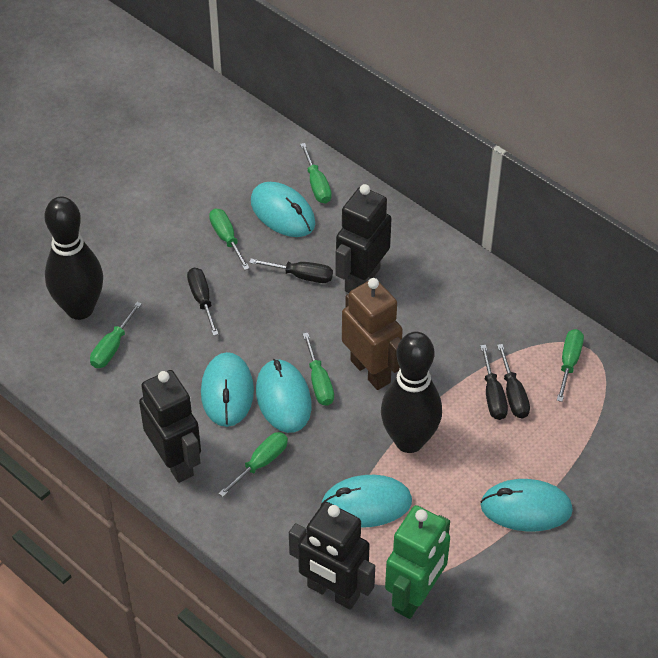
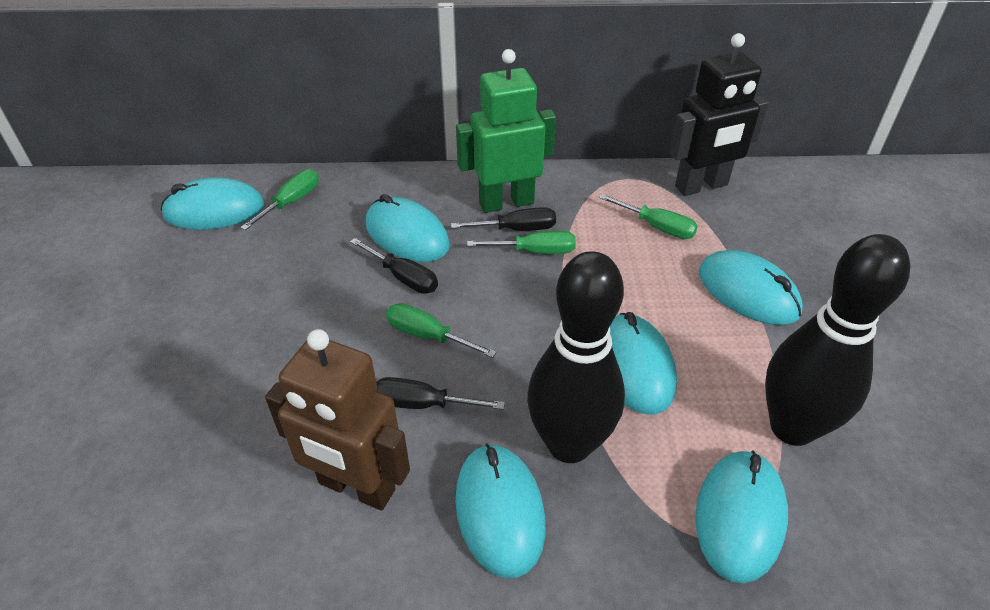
black robot: 3 -> 1
black screwdriver: 4 -> 3
green screwdriver: 6 -> 4
turquoise mouse: 5 -> 6

